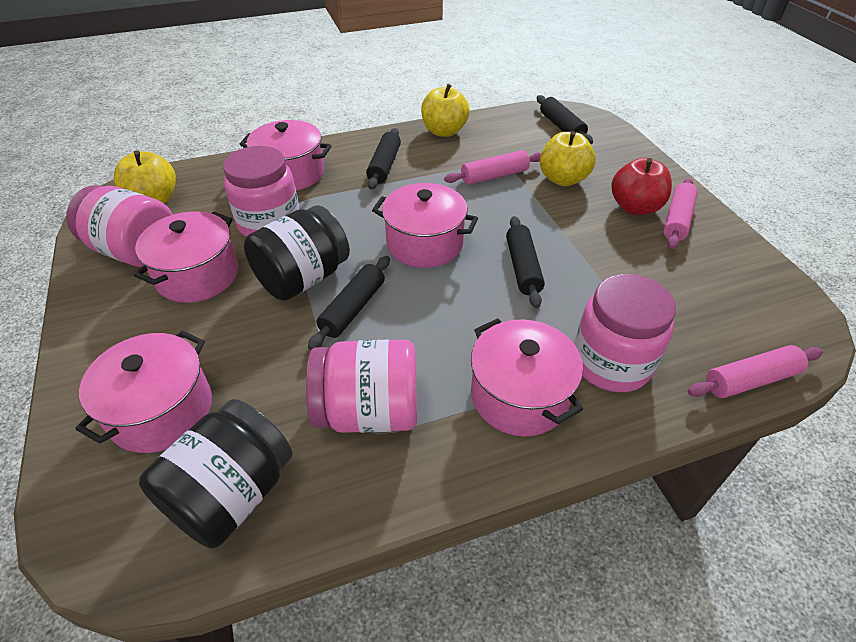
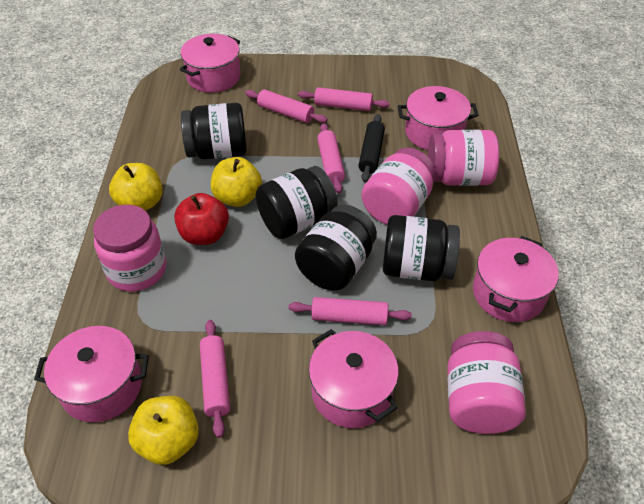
black jar: 2 -> 4
black rolling pin: 4 -> 1
pink rolling pin: 3 -> 5

